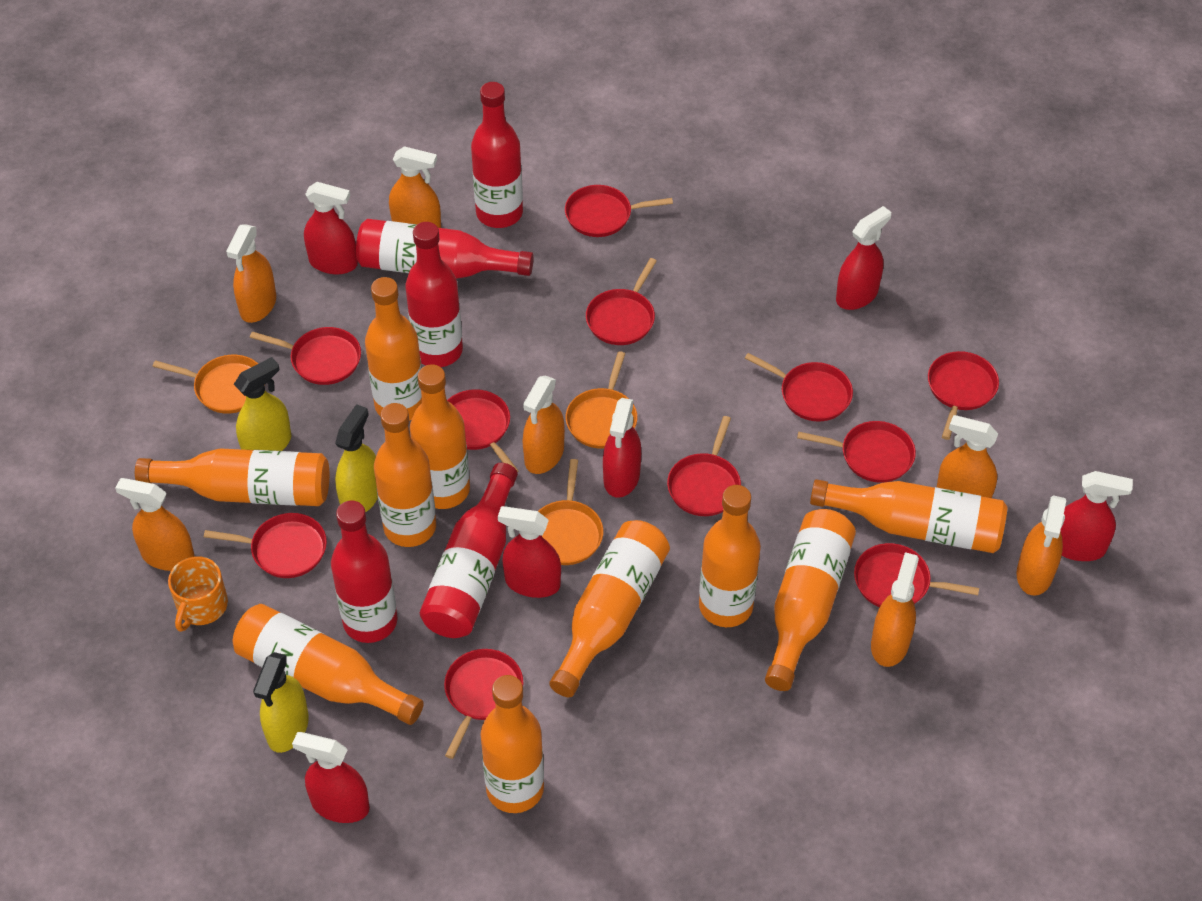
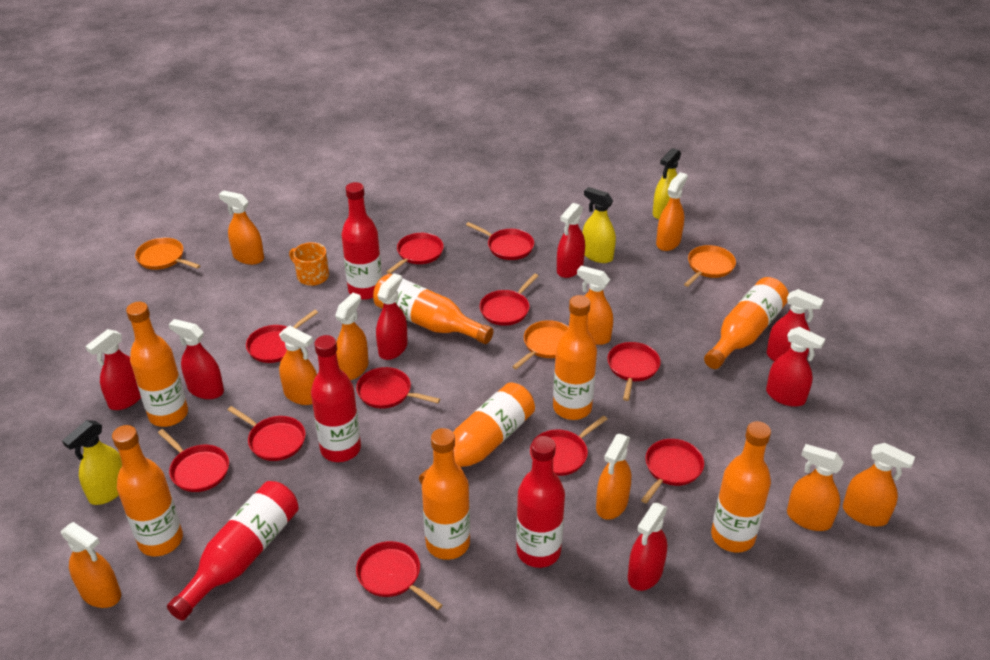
orange bottle: 10 -> 8
orange spray bottle: 7 -> 9
red bottle: 5 -> 4
red spray bottle: 6 -> 7

